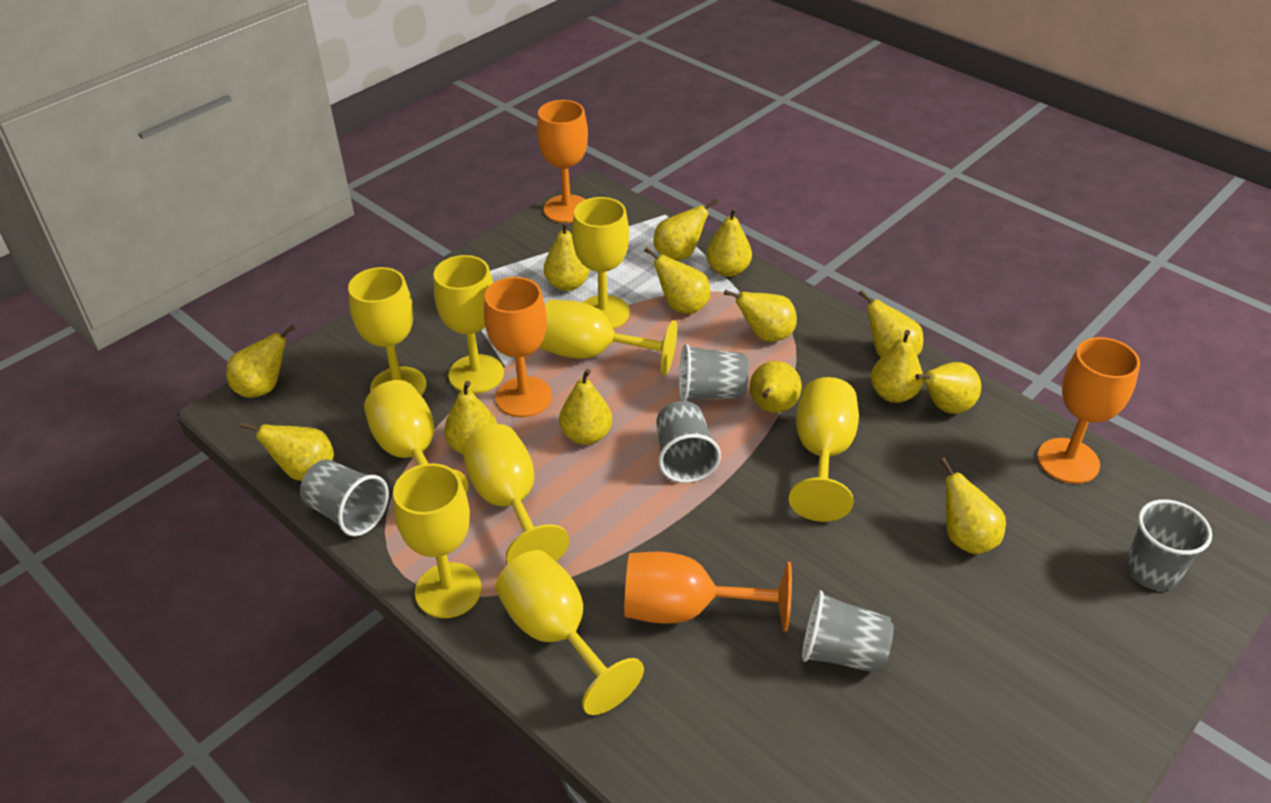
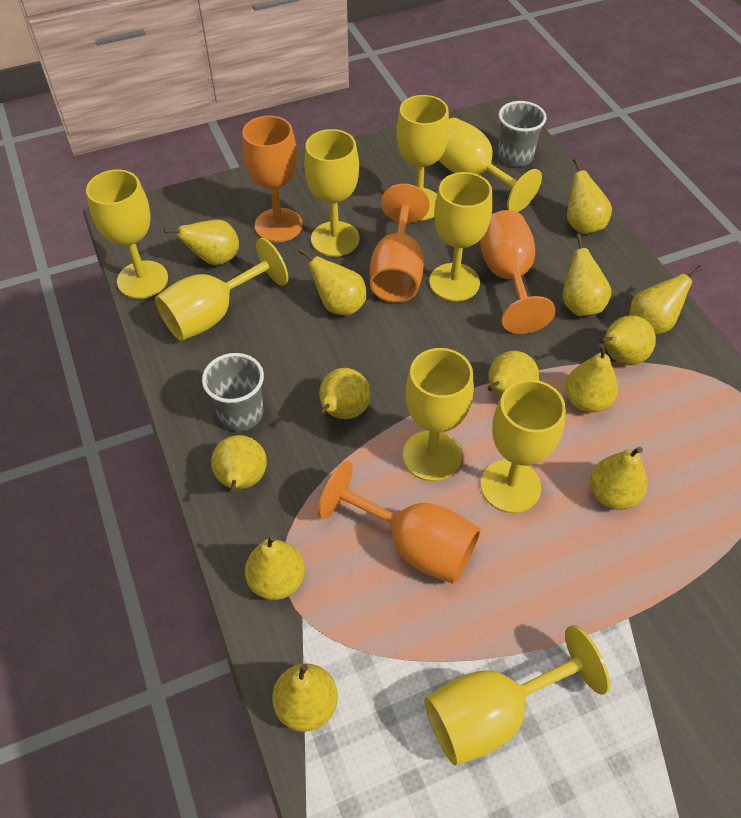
grey cup: 5 -> 2
yellow pear: 14 -> 13

